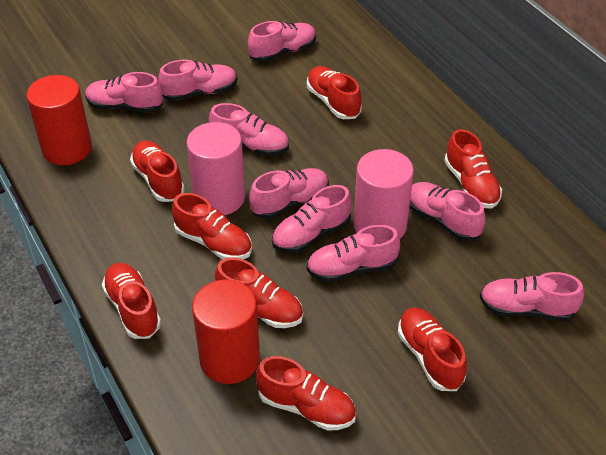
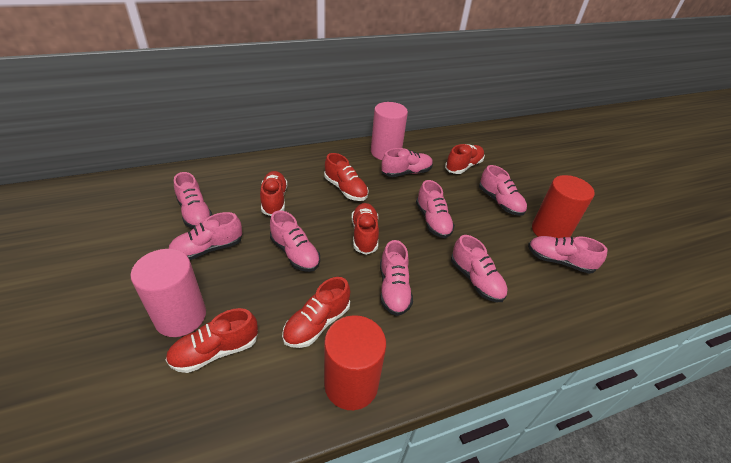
red shoe: 8 -> 6

